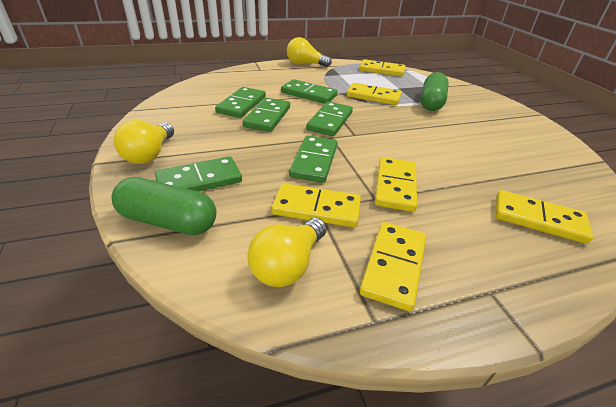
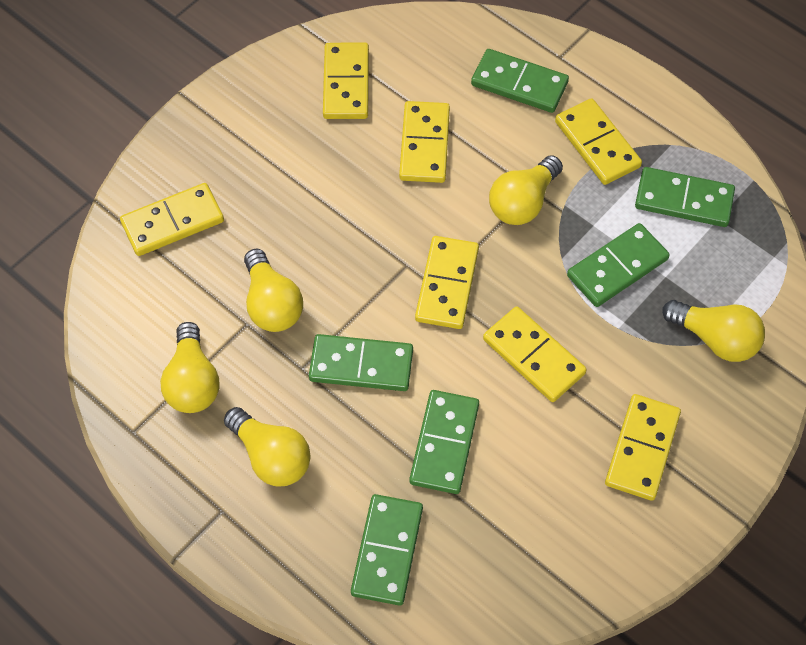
green capsule: 2 -> 0
yellow domino: 6 -> 7
yellow light bulb: 3 -> 5

